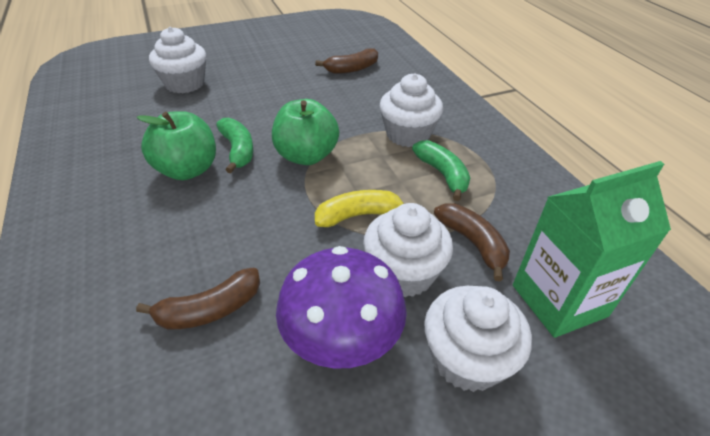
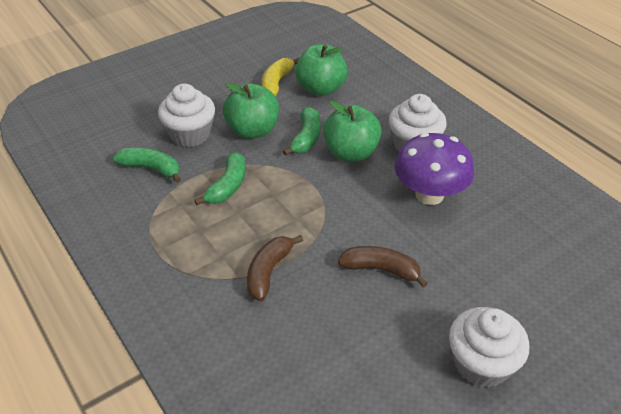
brown banana: 3 -> 2
green apple: 2 -> 3
green banana: 2 -> 3
green carton: 1 -> 0
white cupcake: 4 -> 3

